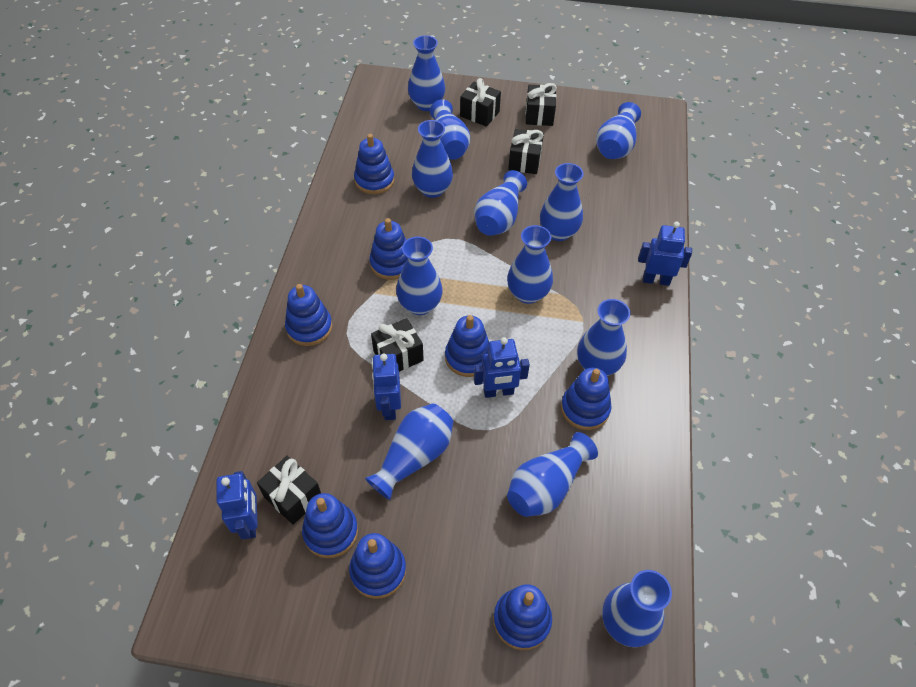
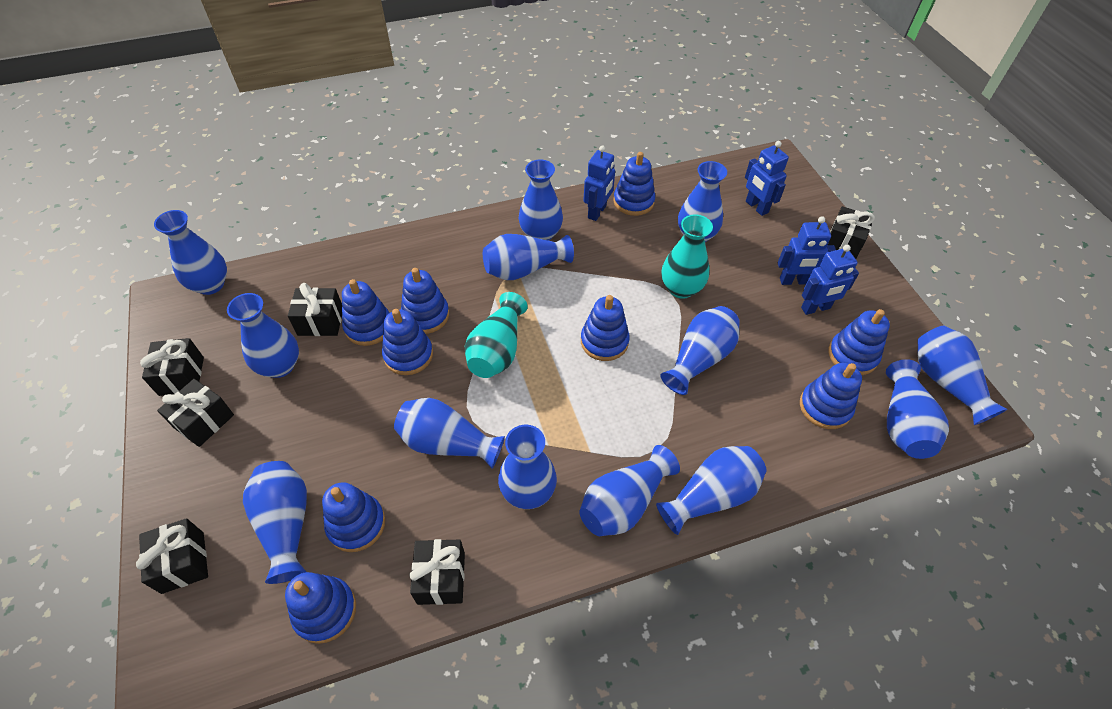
black gift: 5 -> 6
blue stacking toy: 8 -> 9
blue vase: 12 -> 13
turquoise vase: 0 -> 2

